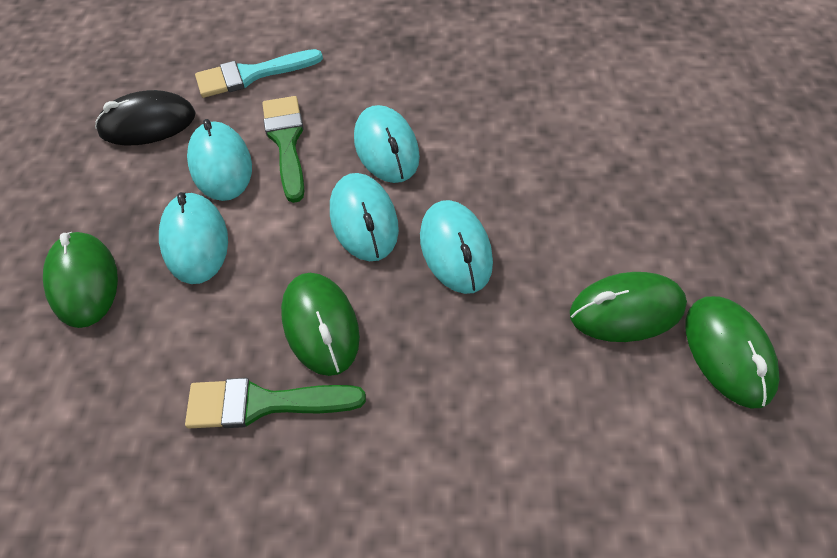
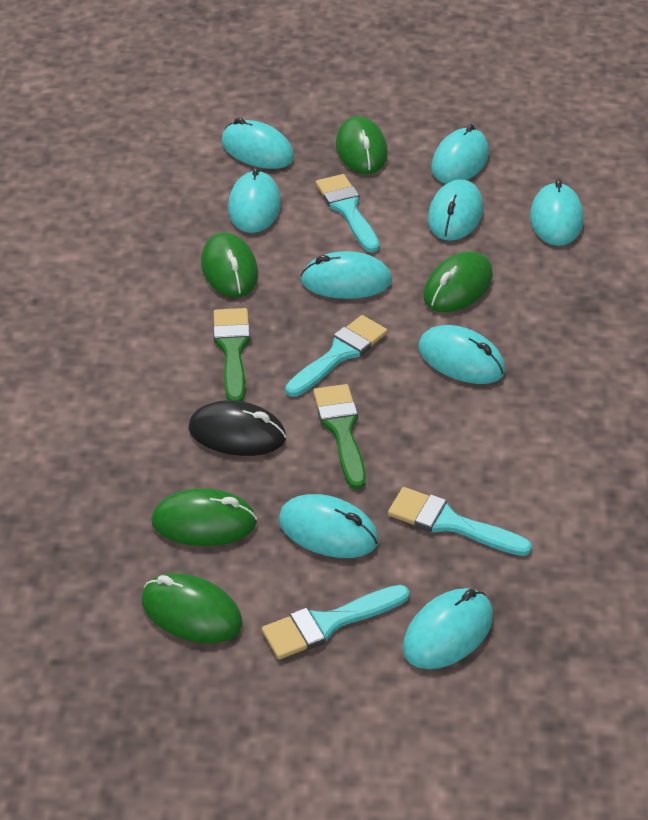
green mouse: 4 -> 5
turquoise brush: 1 -> 4
turquoise mouse: 5 -> 9

